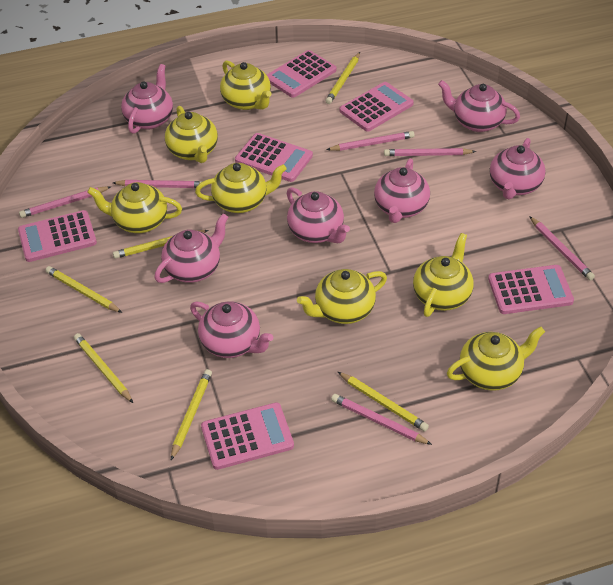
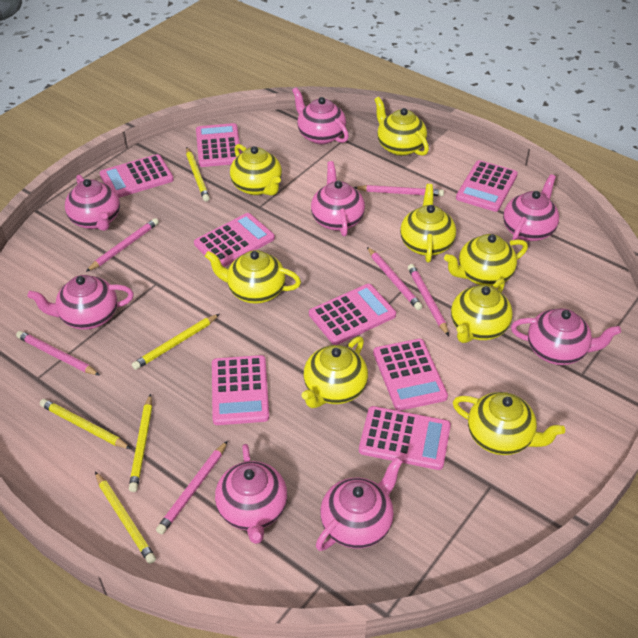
pink calculator: 6 -> 8
pink teapot: 7 -> 8
yellow pencil: 6 -> 5
yellow teapot: 7 -> 8

